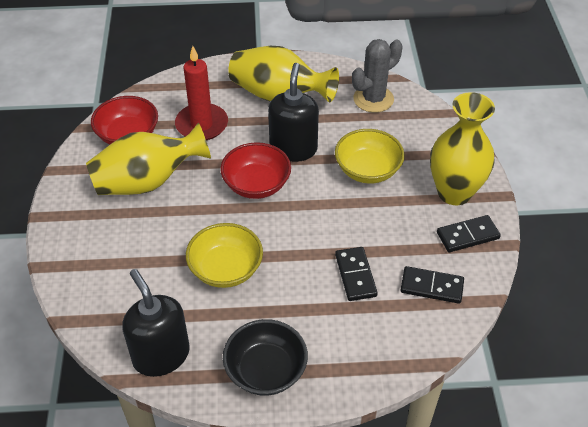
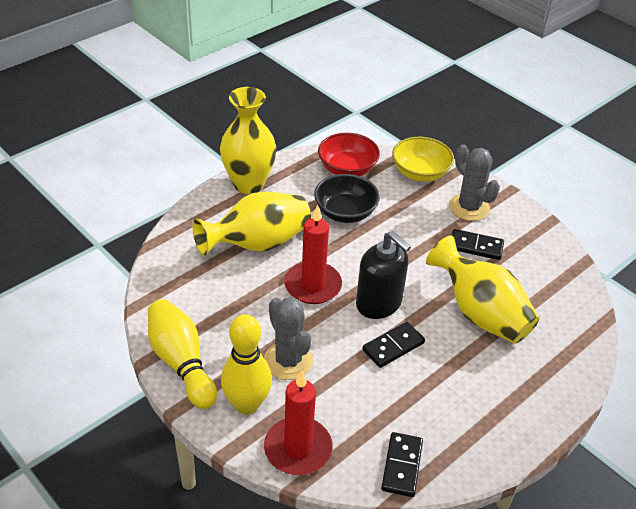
black soap dispenser: 2 -> 1
grey cactus: 1 -> 2
red bowl: 2 -> 1
red candle: 1 -> 2
yellow bowl: 2 -> 1
yellow bowling pin: 0 -> 2

